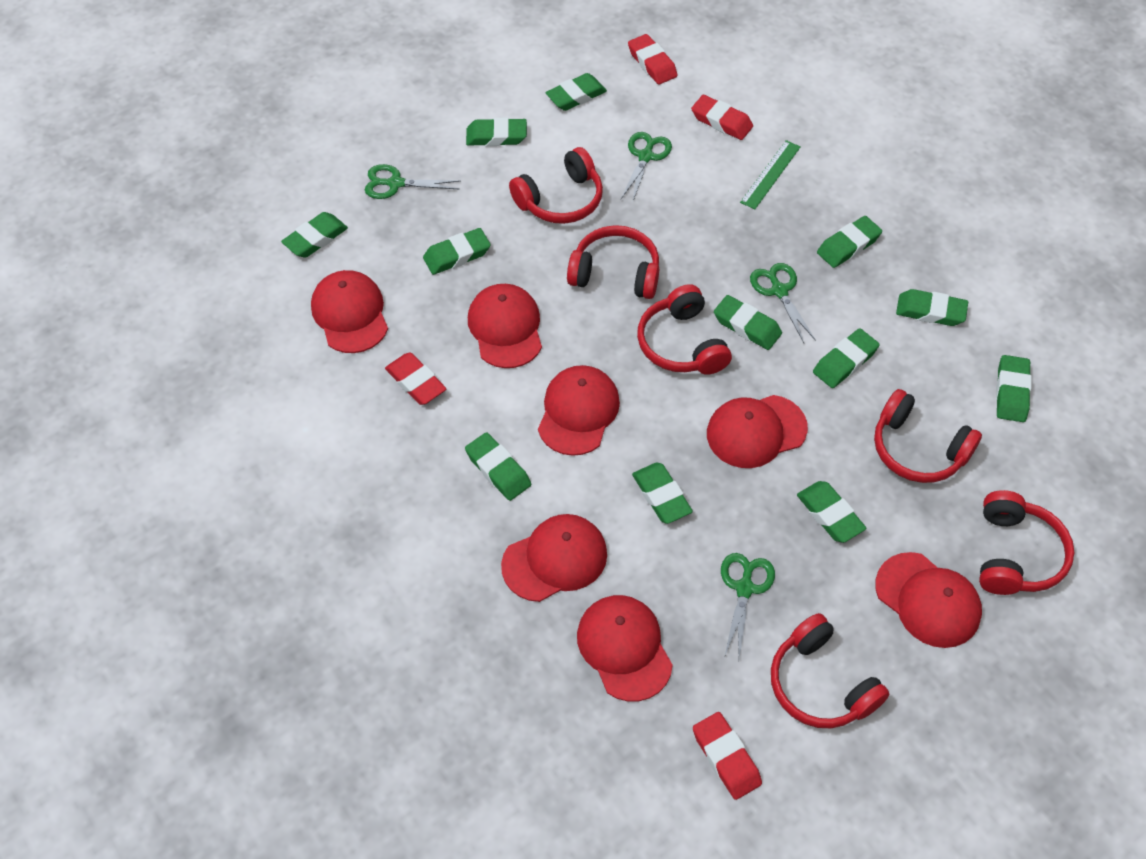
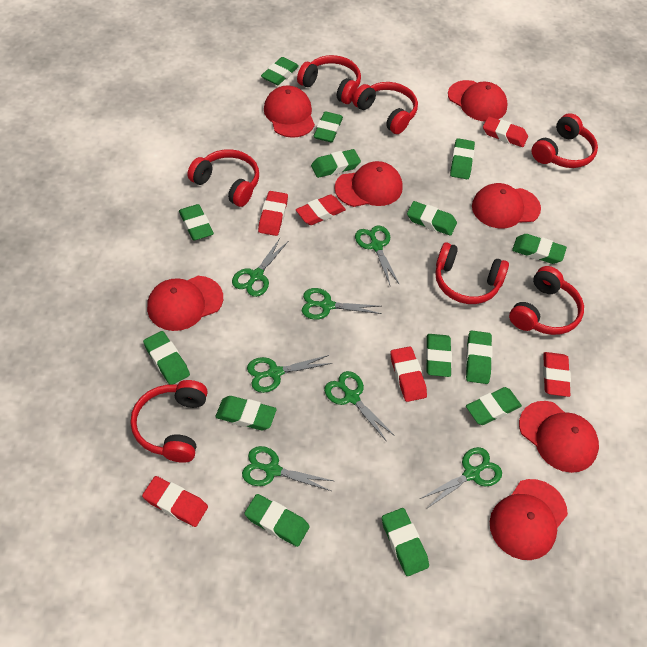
green eraser: 12 -> 14
green ruler: 1 -> 0
green scissors: 4 -> 7
red eraser: 4 -> 6
red headphones: 6 -> 7

